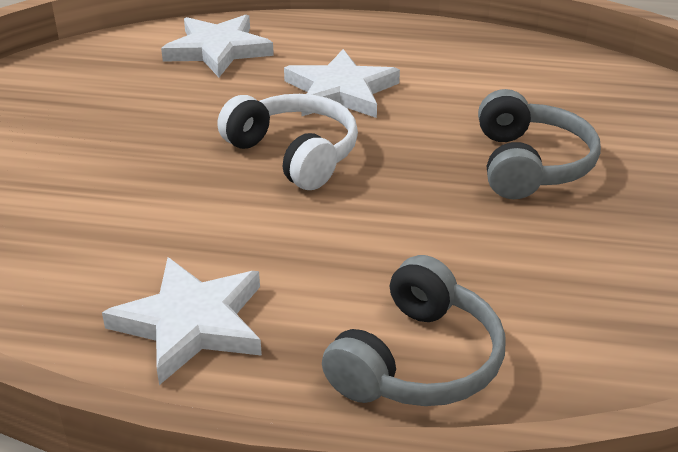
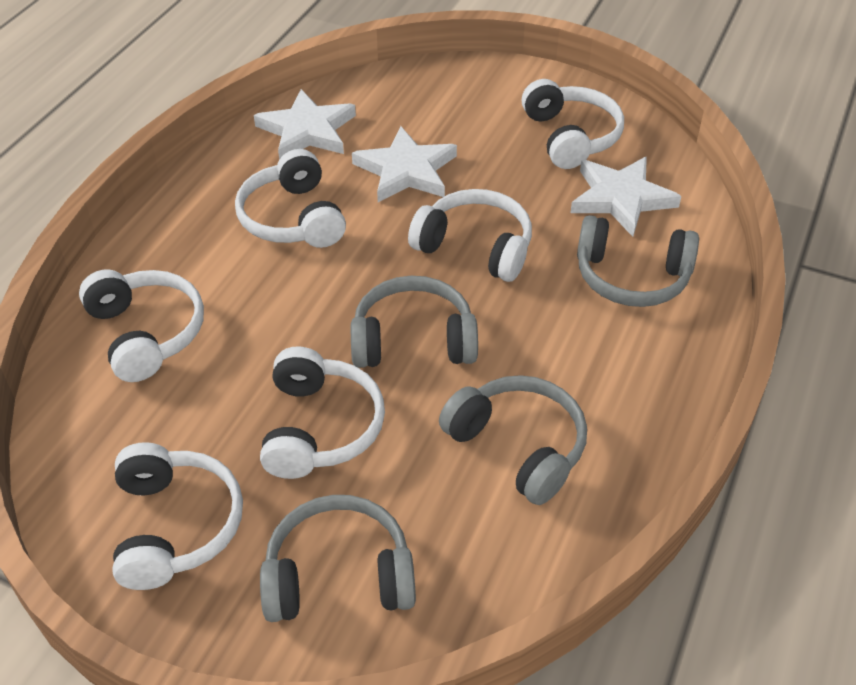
grey headphones: 2 -> 4
white headphones: 1 -> 6

